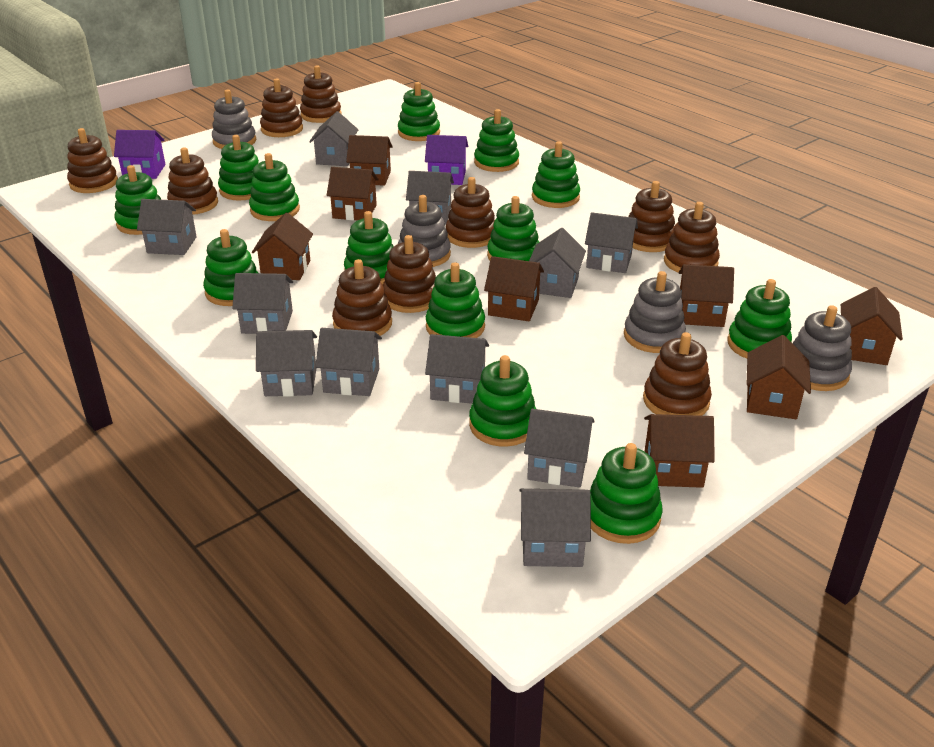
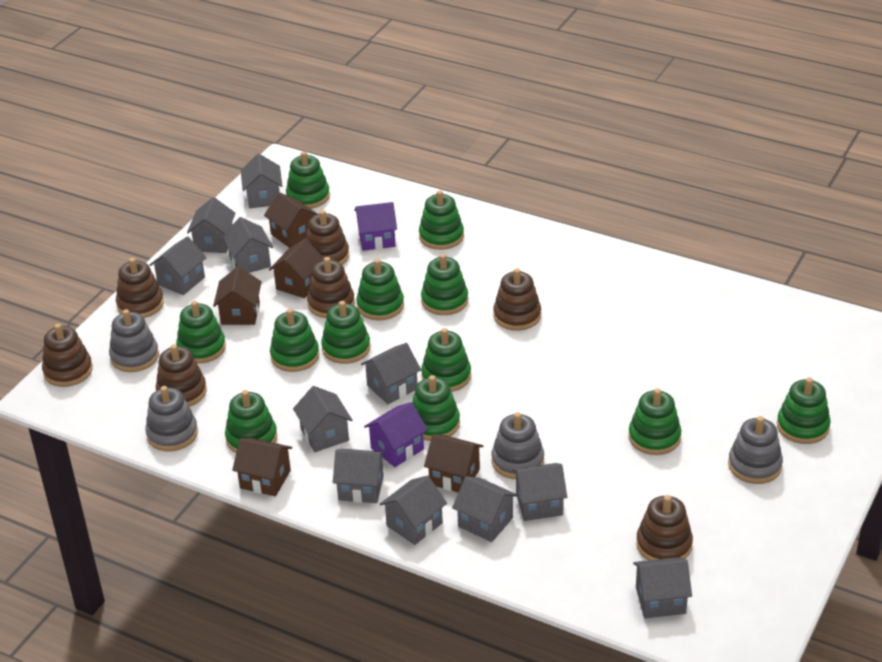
brown house: 8 -> 5
brown stacking toy: 10 -> 7
green stacking toy: 13 -> 12

